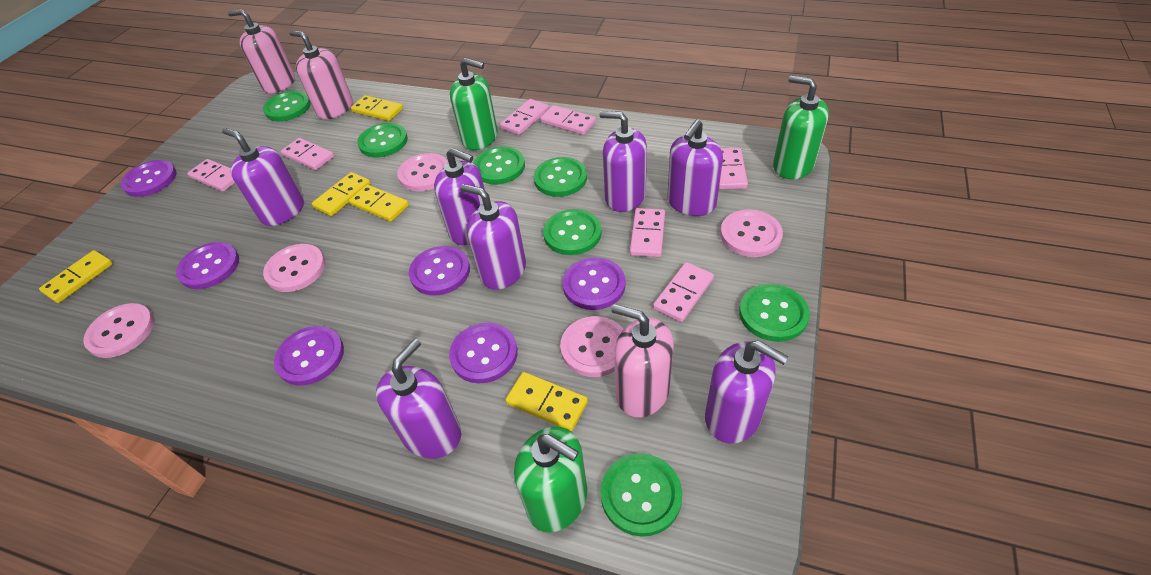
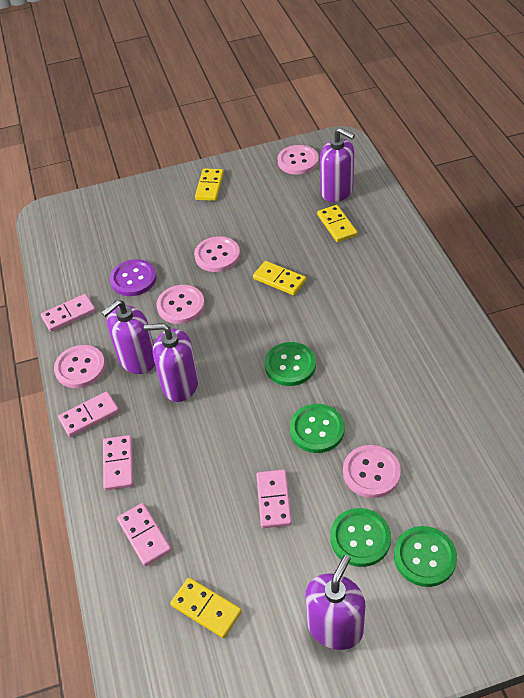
green button: 7 -> 4
green soap dispenser: 3 -> 0
pink domino: 7 -> 5
pink soap dispenser: 3 -> 0
purple button: 6 -> 1
purple soap dispenser: 7 -> 4
yellow domino: 5 -> 4

